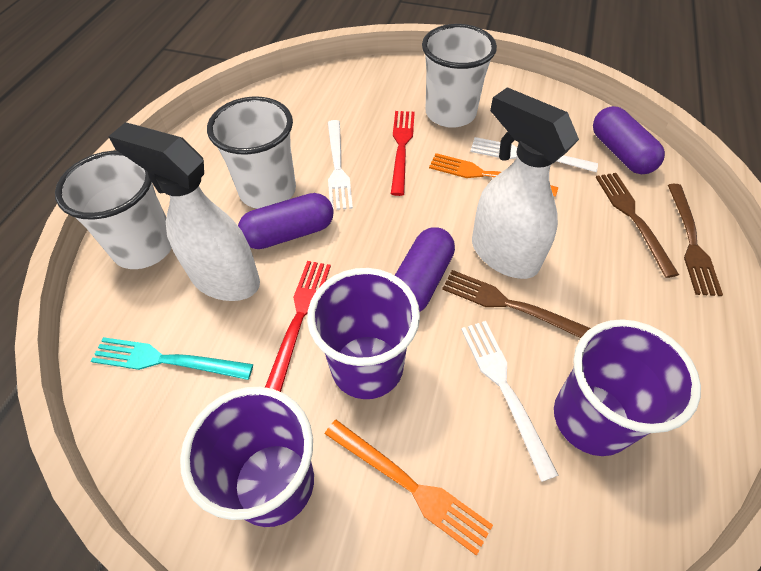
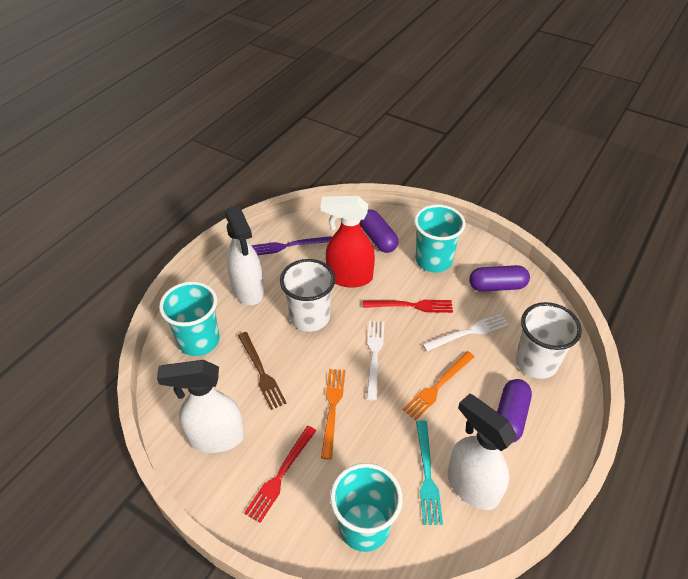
brown fork: 3 -> 1
purple cup: 3 -> 0
purple fork: 0 -> 1
red spray bottle: 0 -> 1
turquoise cup: 0 -> 3
white cup: 3 -> 2
white fork: 3 -> 2
white spray bottle: 2 -> 3

